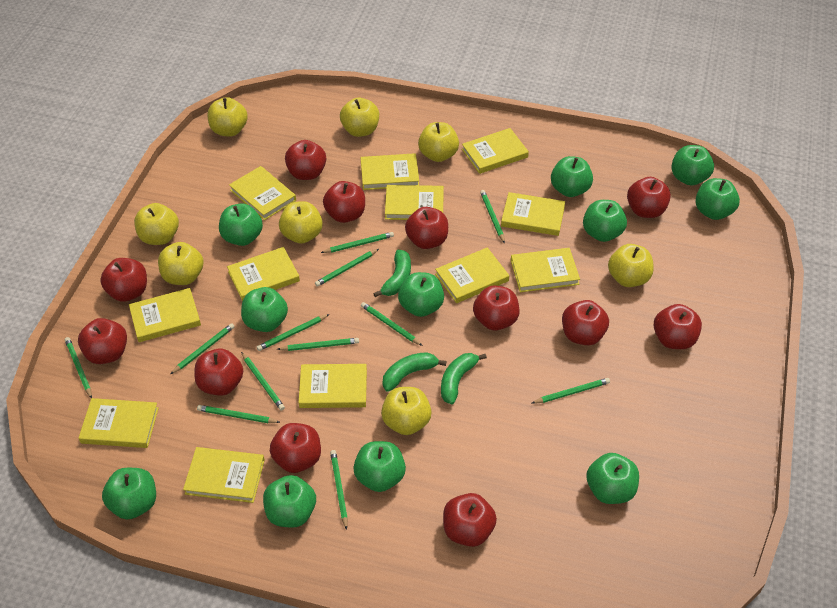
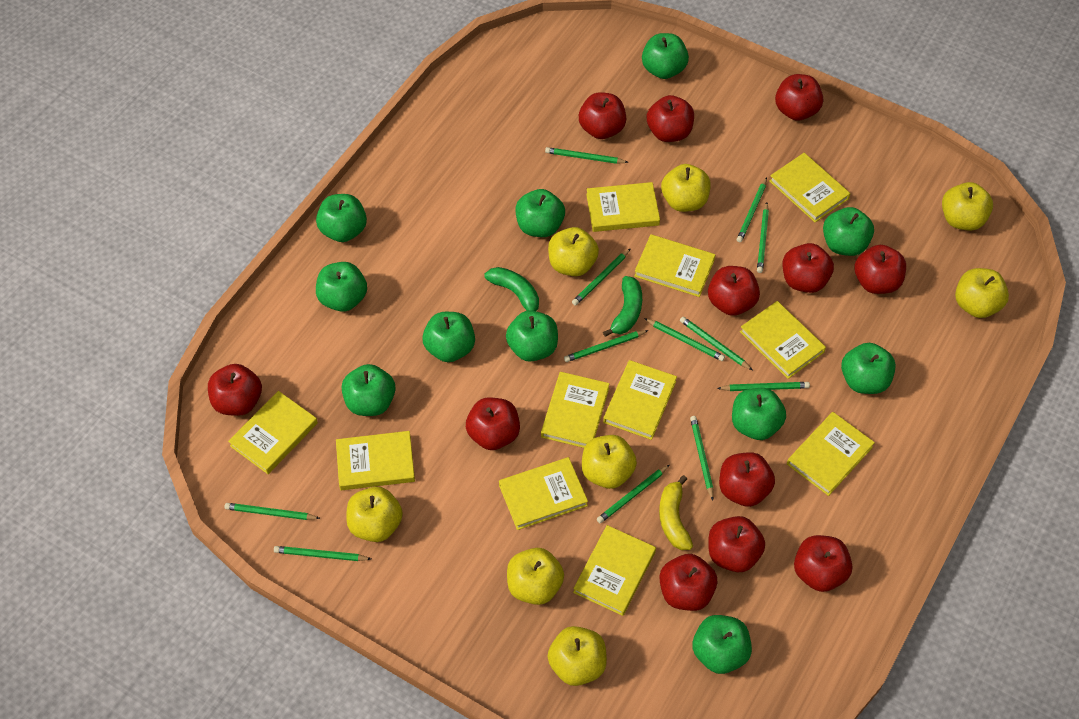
green banana: 3 -> 2
yellow banana: 0 -> 1
yellow book: 12 -> 11

